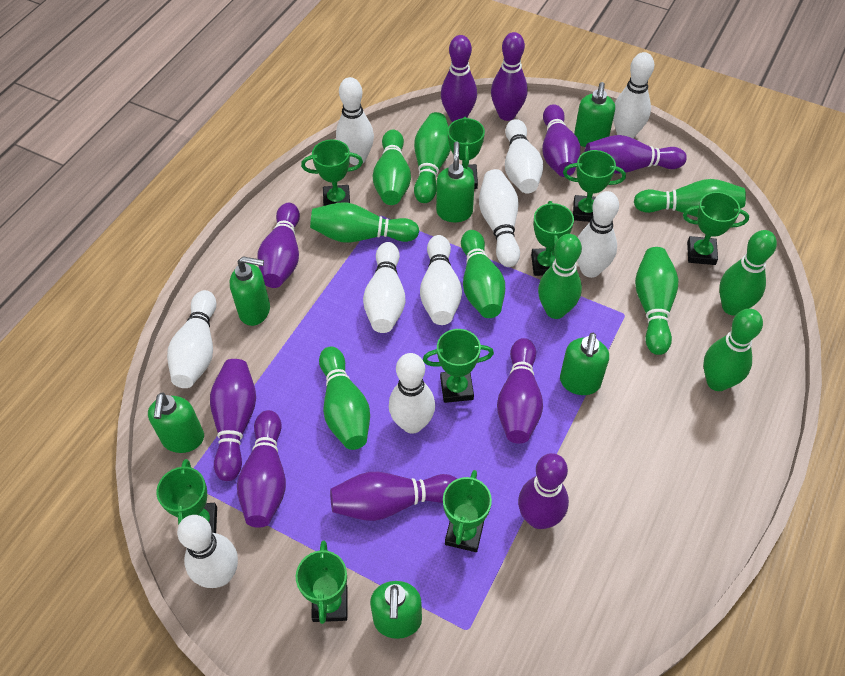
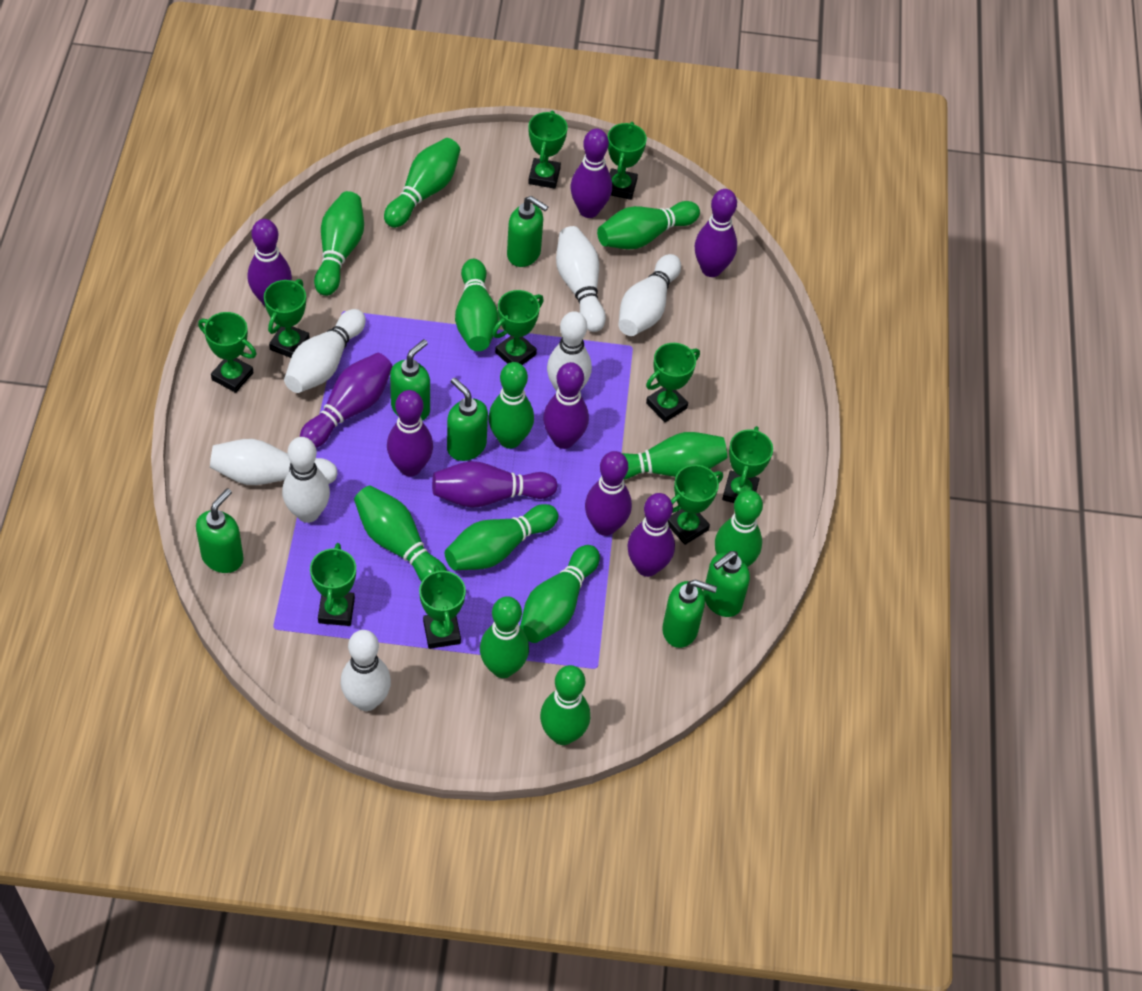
green bowling pin: 10 -> 12
green trophy: 9 -> 10
purple bowling pin: 10 -> 9
white bowling pin: 10 -> 7

